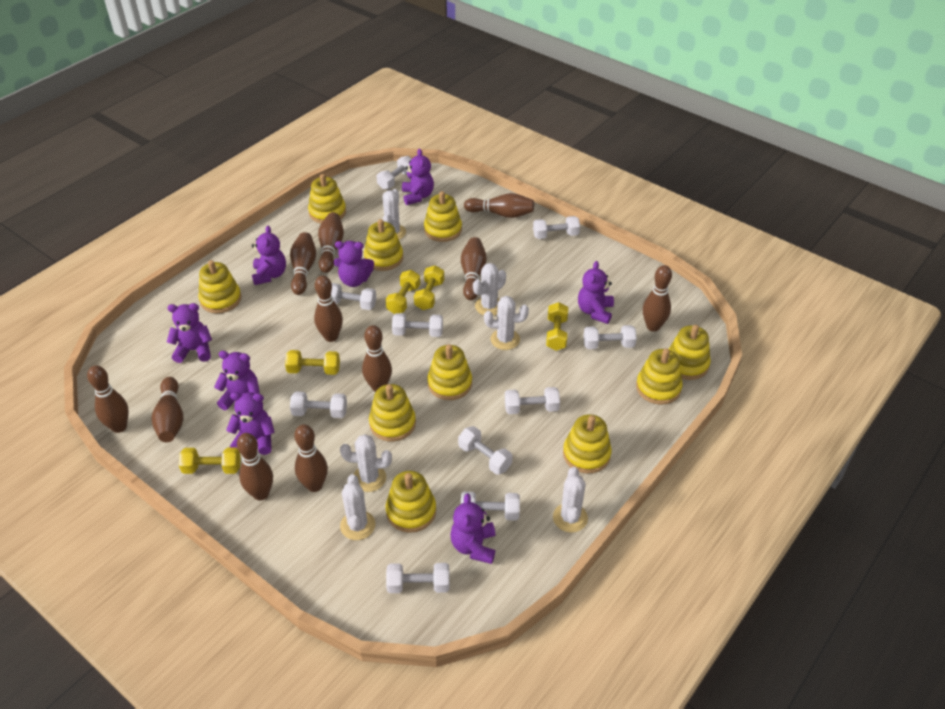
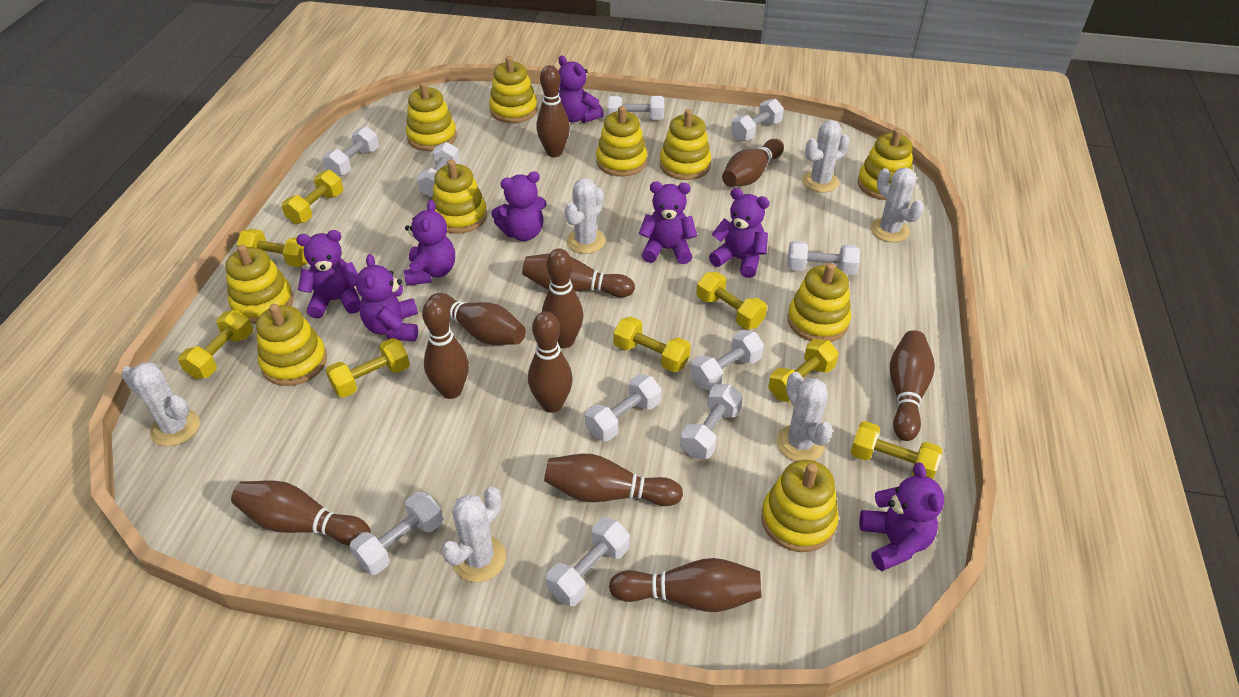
yellow dumbbell: 5 -> 8

